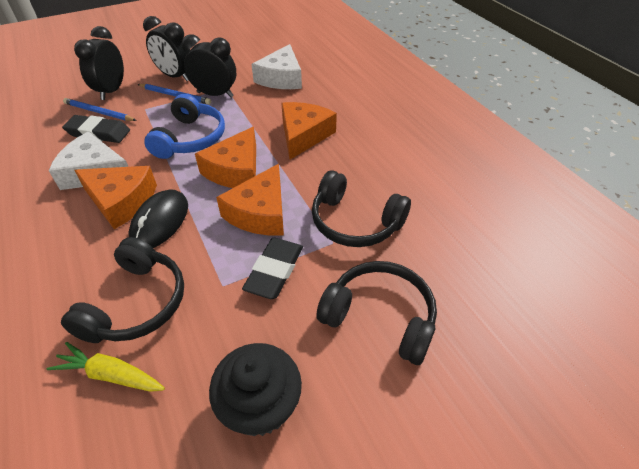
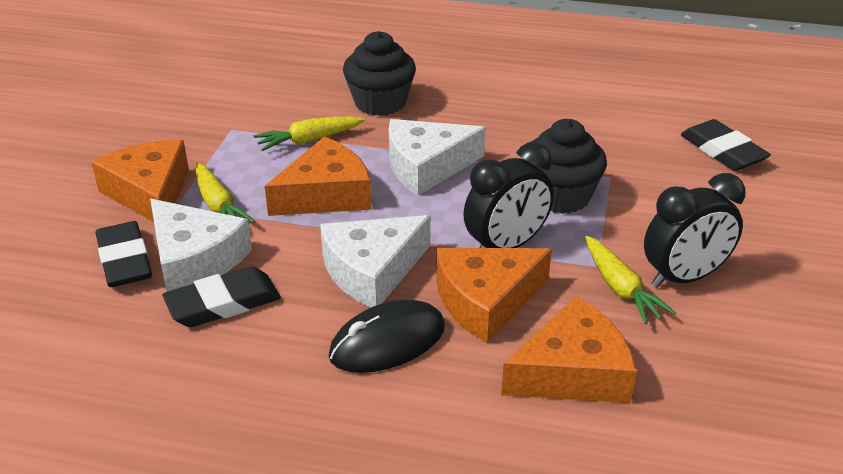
black clock: 3 -> 2
black cupcake: 1 -> 2
black eraser: 2 -> 3
black headphones: 3 -> 0
blue headphones: 1 -> 0
blue pencil: 2 -> 0
white cheese: 2 -> 3
yellow carrot: 1 -> 3

